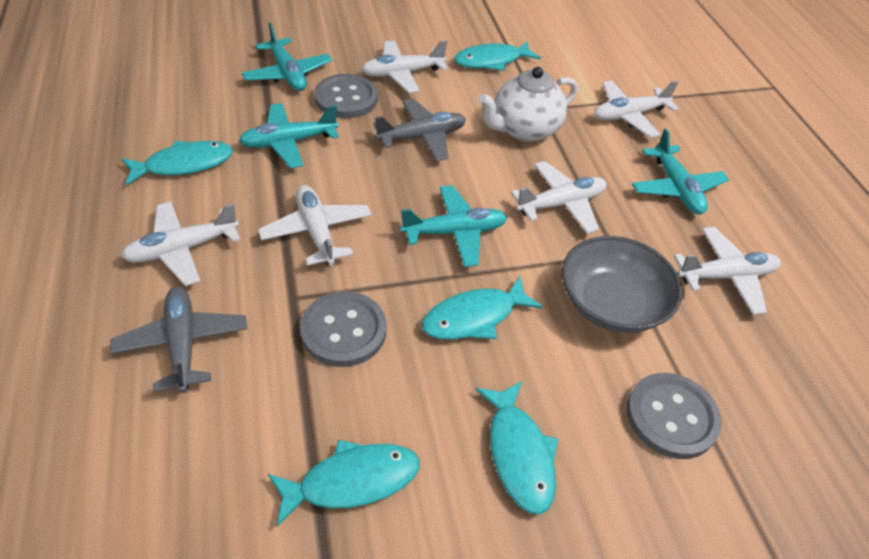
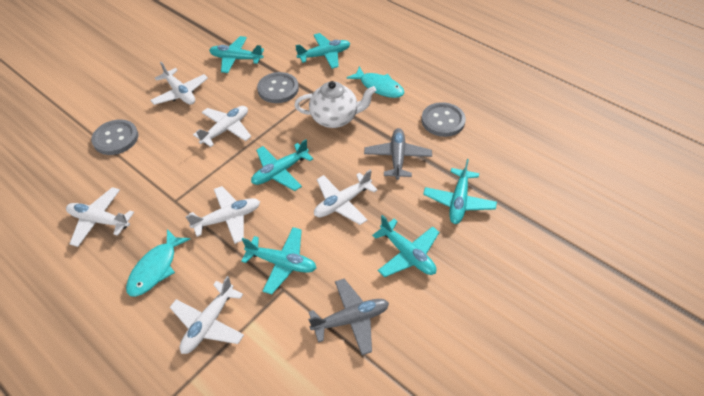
grey bowl: 1 -> 0
turquoise fish: 5 -> 2
turquoise plane: 4 -> 6

